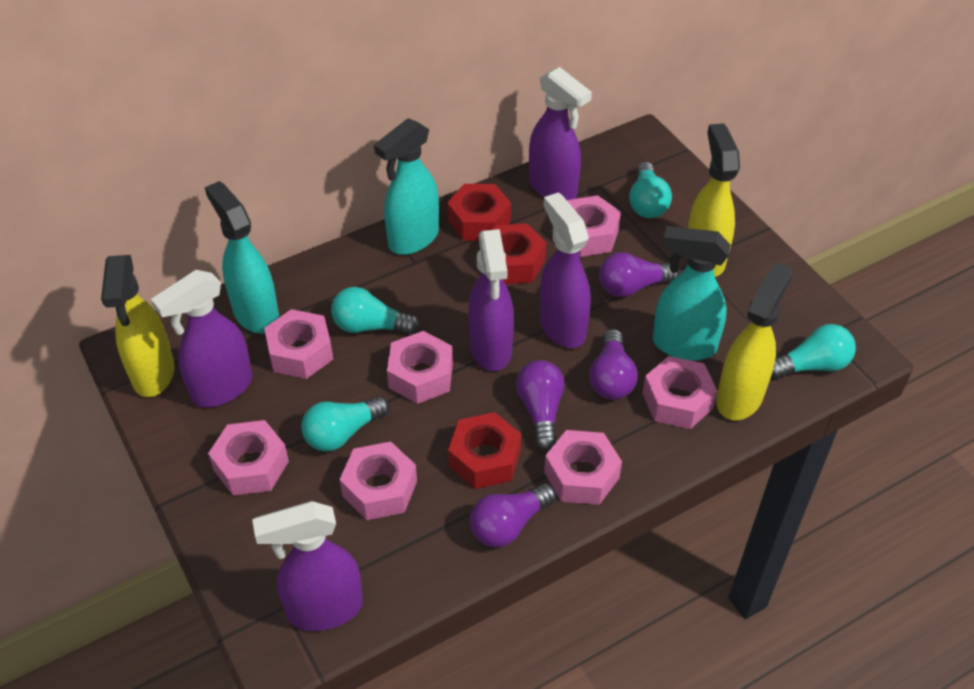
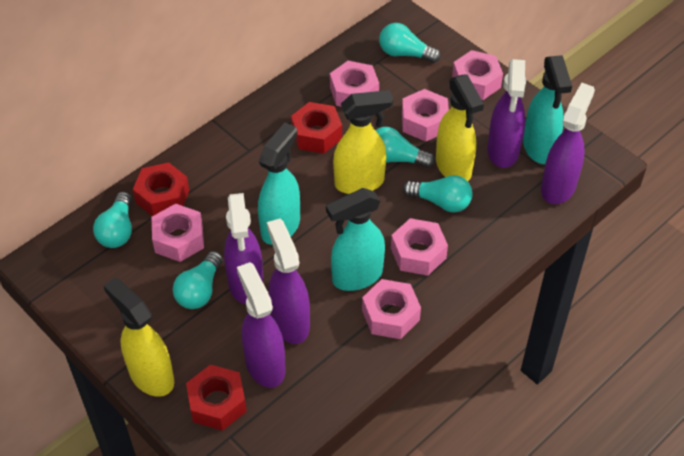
pink nut: 7 -> 6
purple light bulb: 4 -> 0
turquoise light bulb: 4 -> 5

